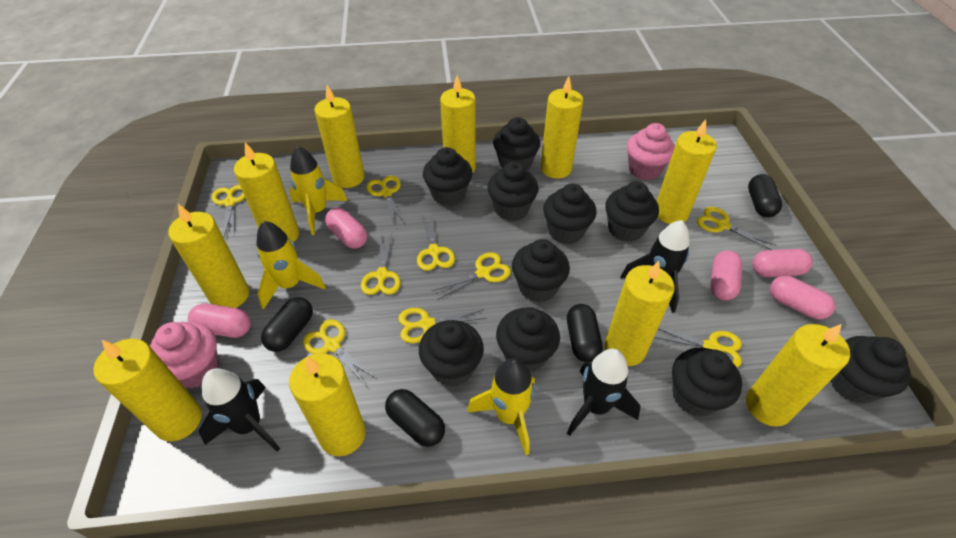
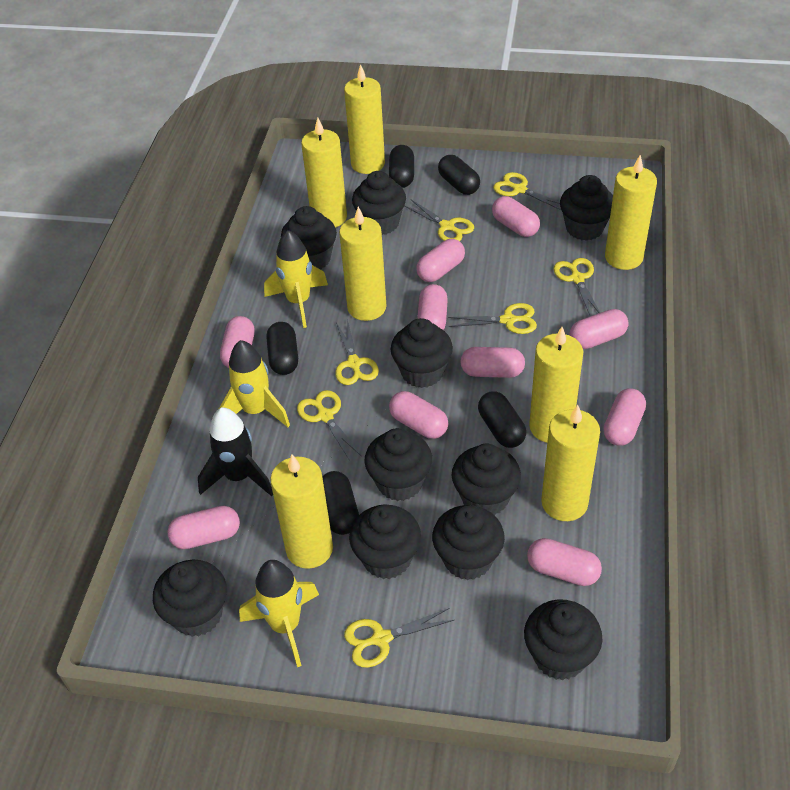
black capsule: 4 -> 5
black rocket: 3 -> 1
pink capsule: 5 -> 10
pink cupcake: 2 -> 0
yellow candle: 10 -> 7
yellow scissors: 9 -> 7

